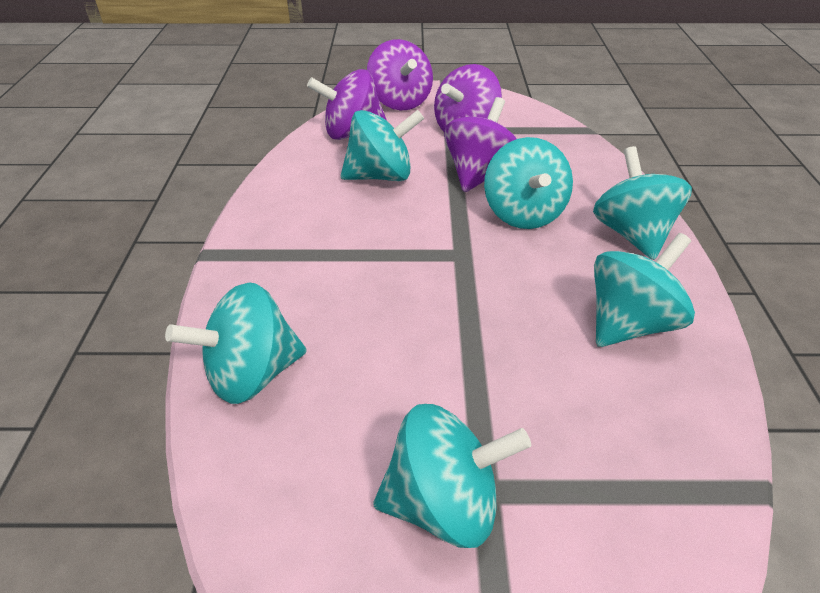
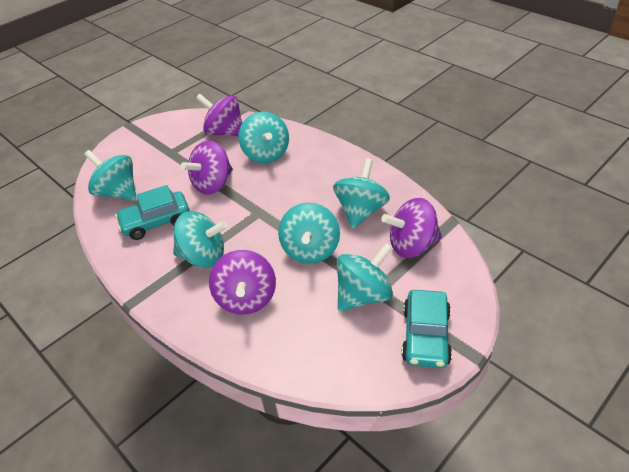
turquoise car: 0 -> 2

